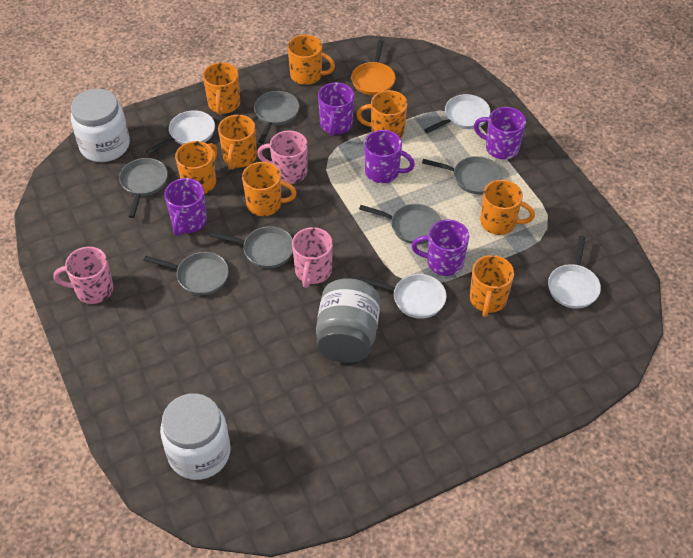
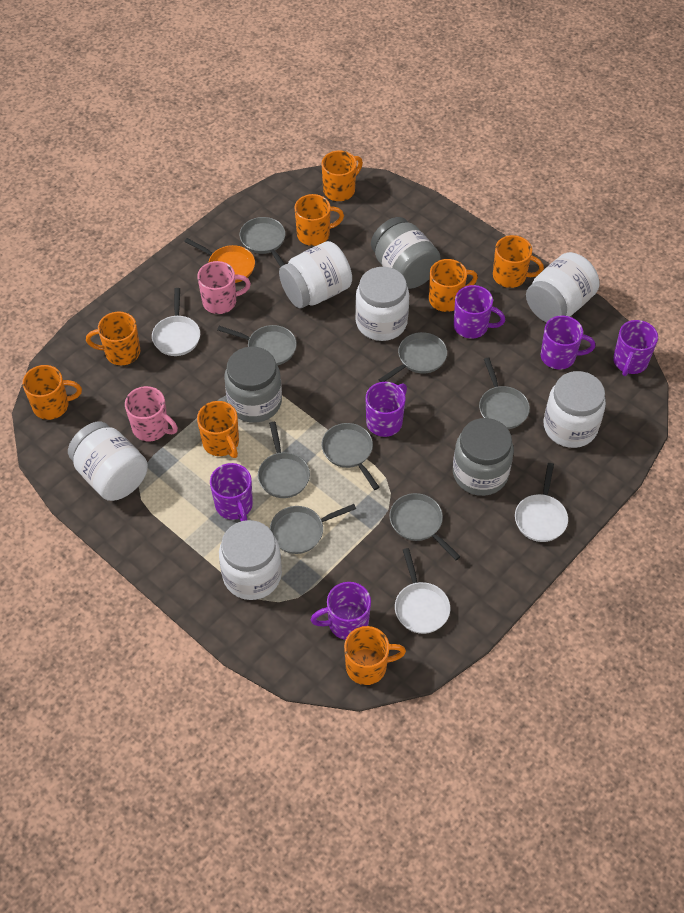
grey jar: 1 -> 3
grey pan: 6 -> 8
pink mug: 3 -> 2
purple mug: 5 -> 6
white jar: 2 -> 6
white pan: 4 -> 3

